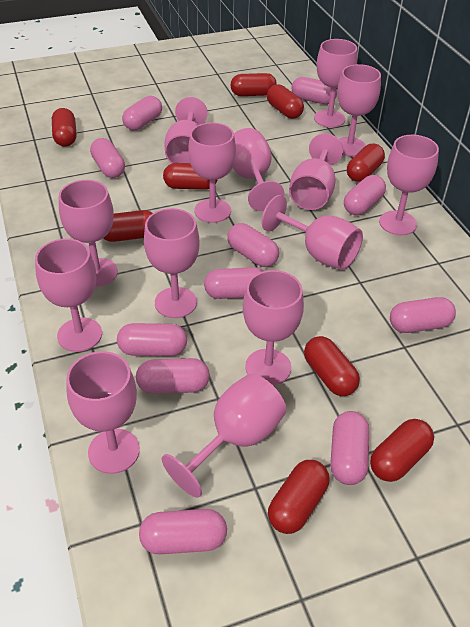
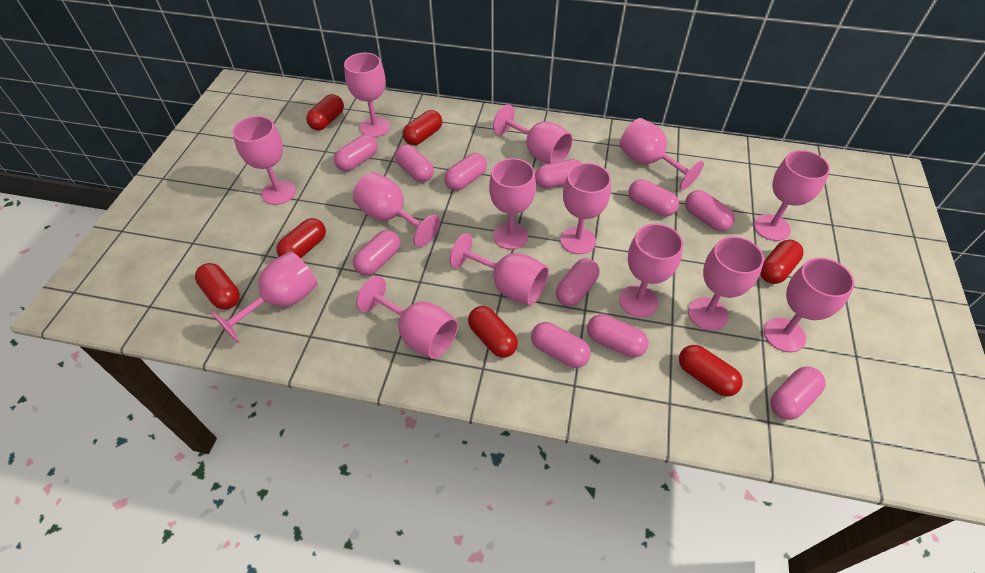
red capsule: 9 -> 7

